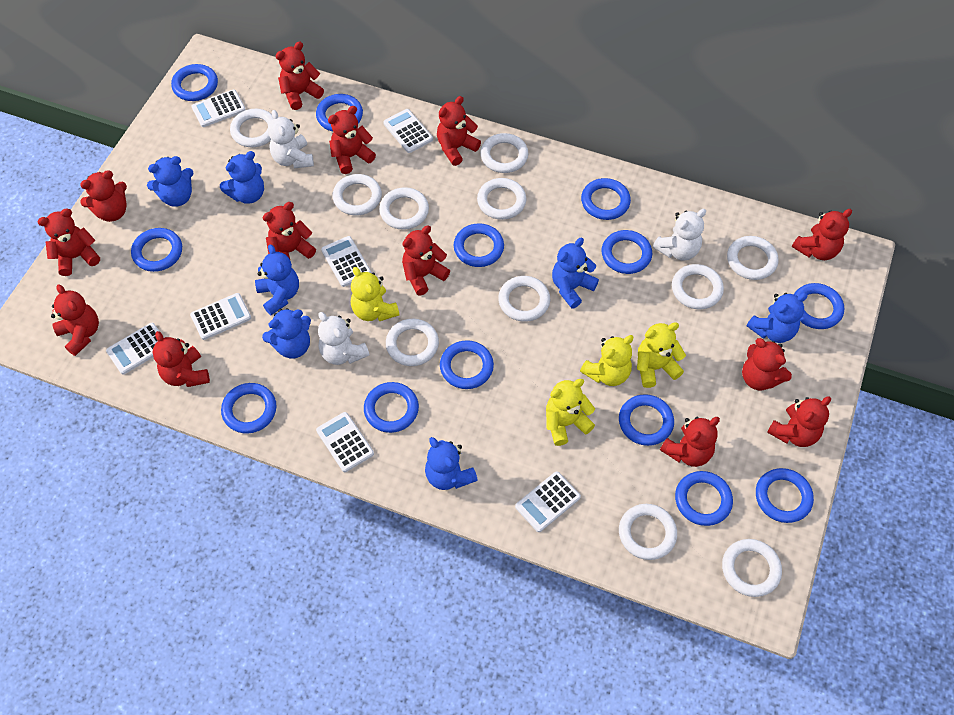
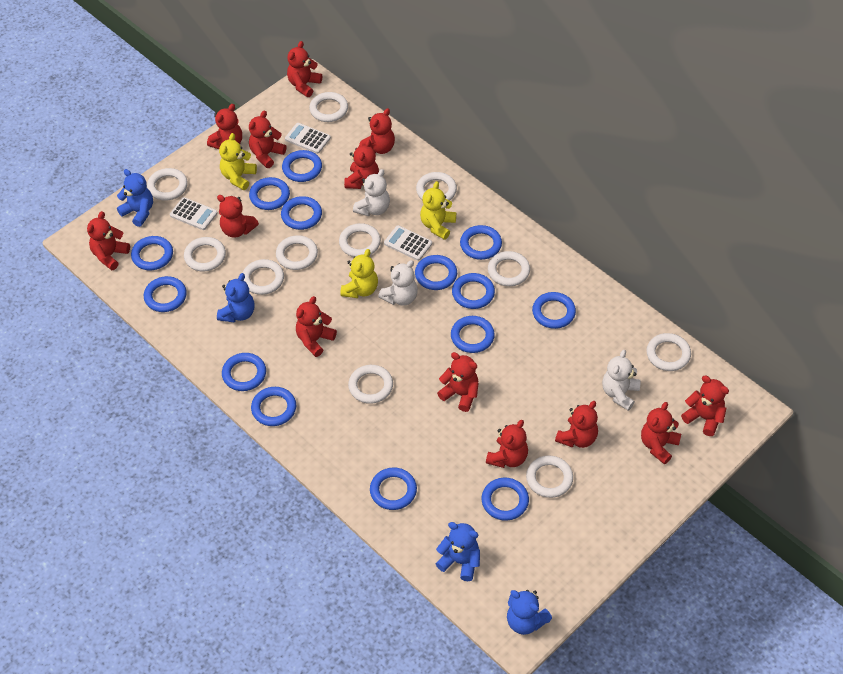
blue ring: 13 -> 14
blue teddy bear: 7 -> 4
white calculator: 7 -> 3
yellow teddy bear: 4 -> 3

